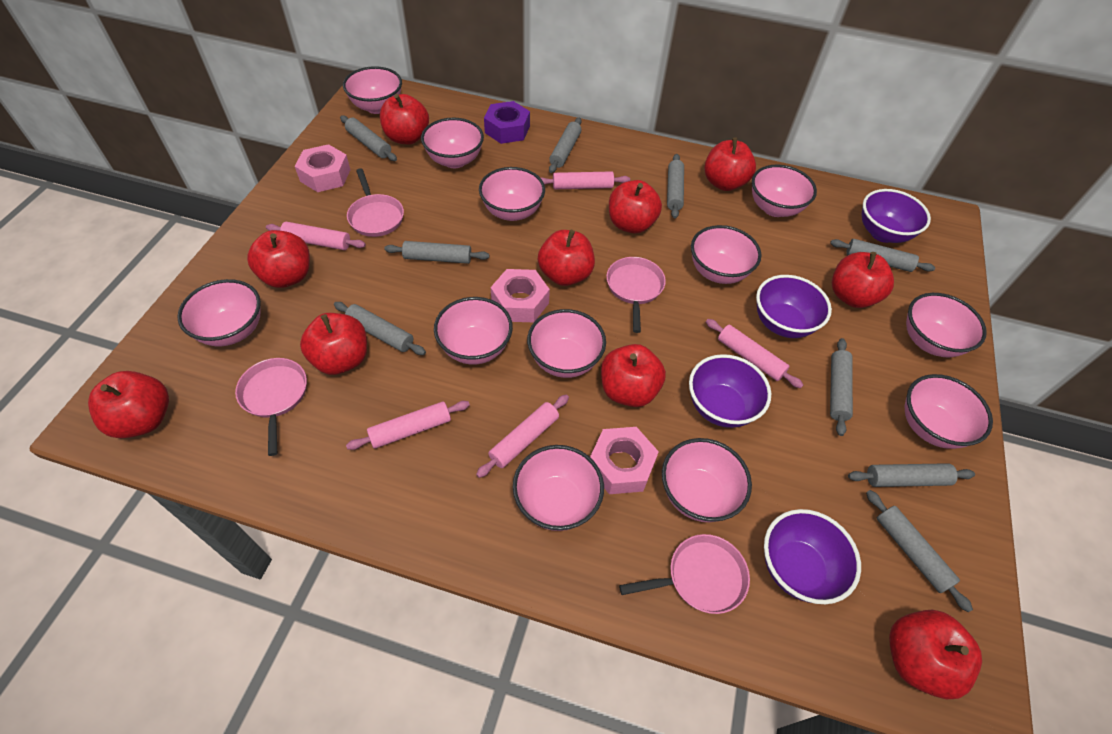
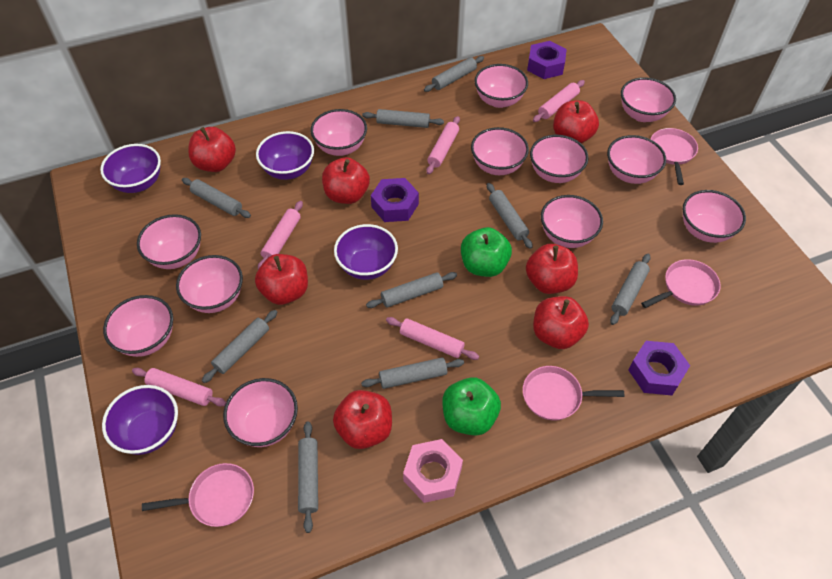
green apple: 0 -> 2
pink nut: 3 -> 1
purple nut: 1 -> 3
red apple: 10 -> 7

